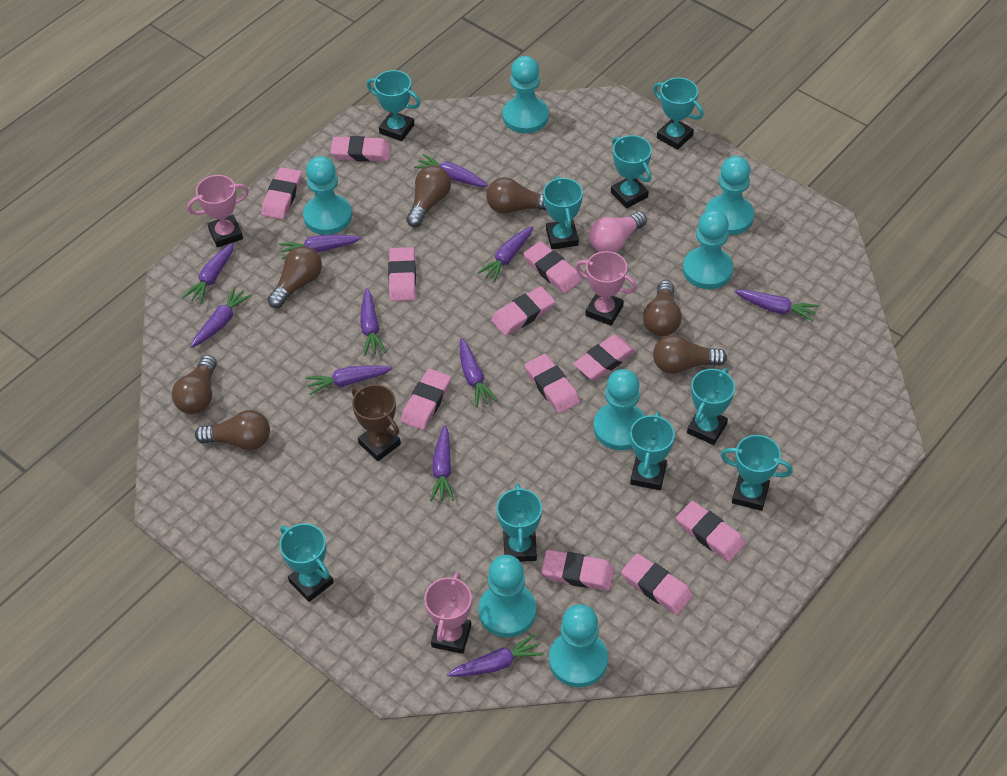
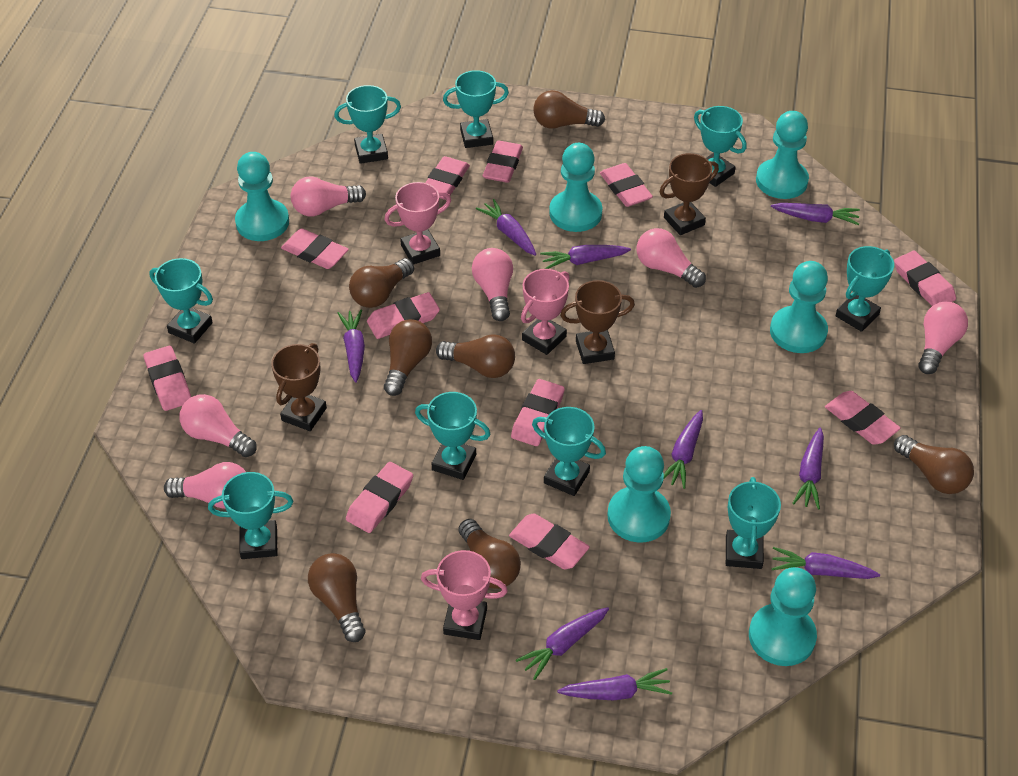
brown trophy: 1 -> 3
pink light bulb: 1 -> 6
purple carrot: 11 -> 9
turquoise pawn: 7 -> 6

